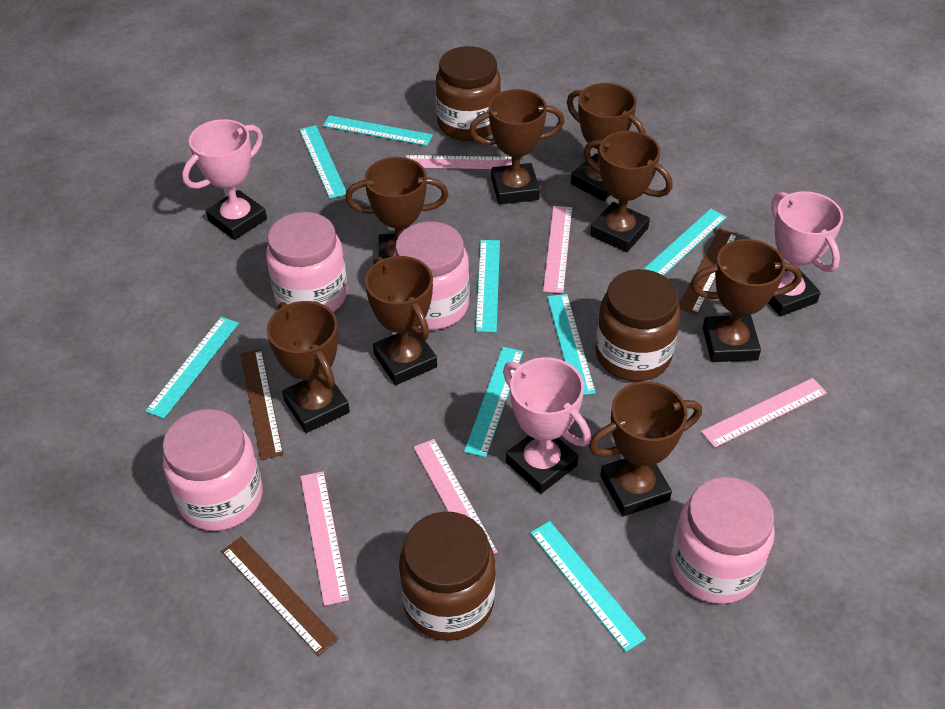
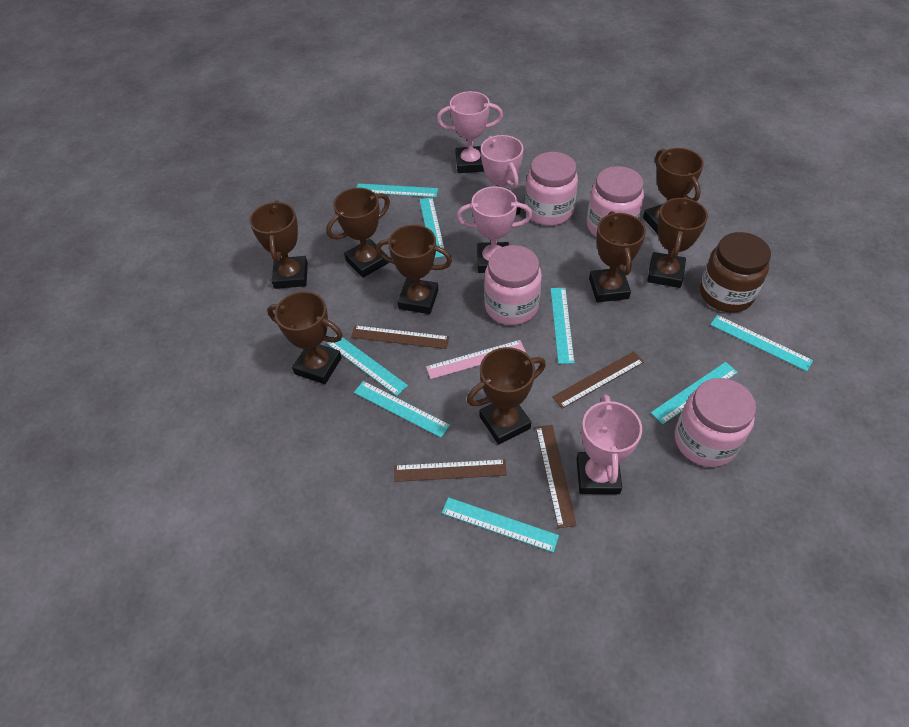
brown jar: 3 -> 1
brown ruler: 3 -> 4
pink ruler: 5 -> 1
pink trophy: 3 -> 4

